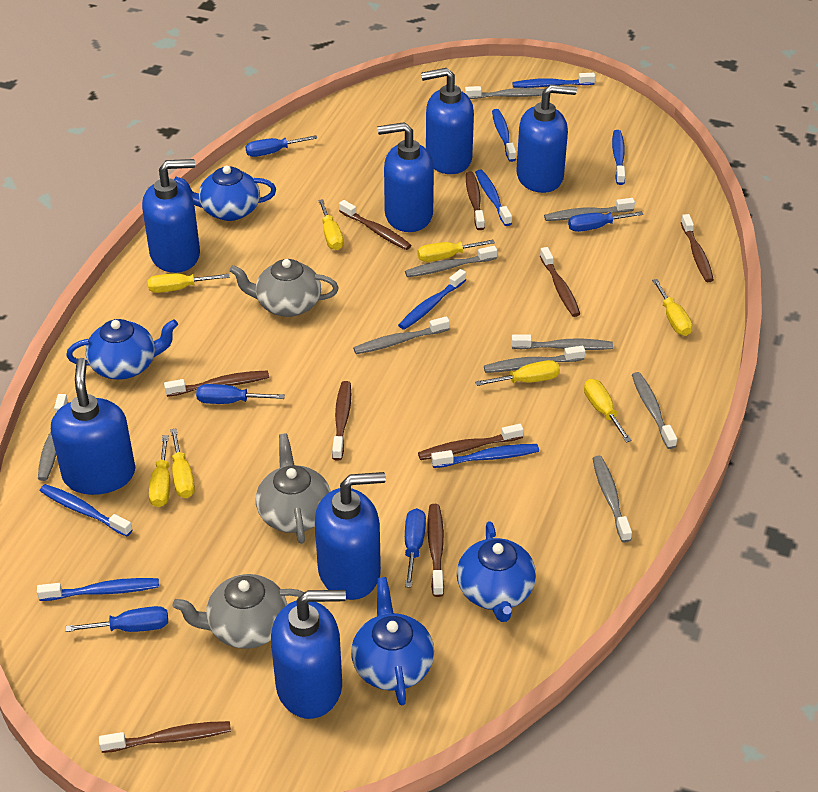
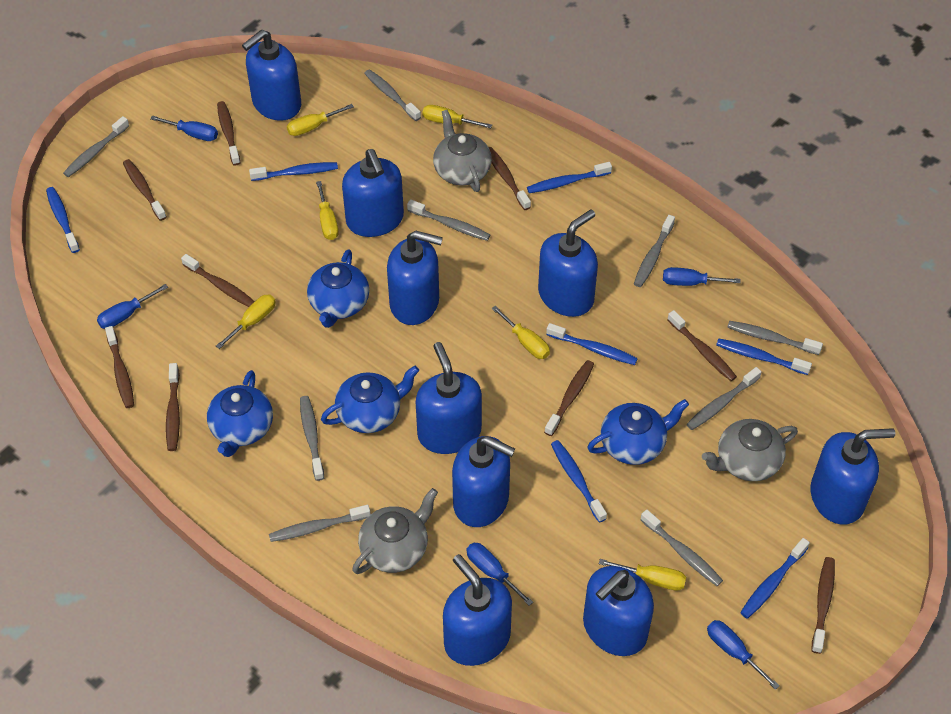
blue soap dispenser: 7 -> 9
blue toothbrush: 8 -> 7
yellow screwdriver: 8 -> 6

